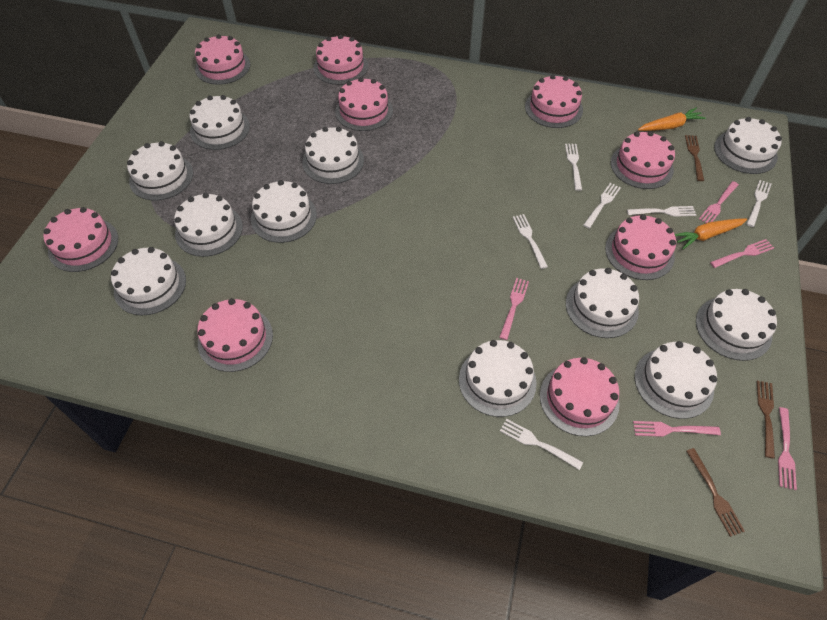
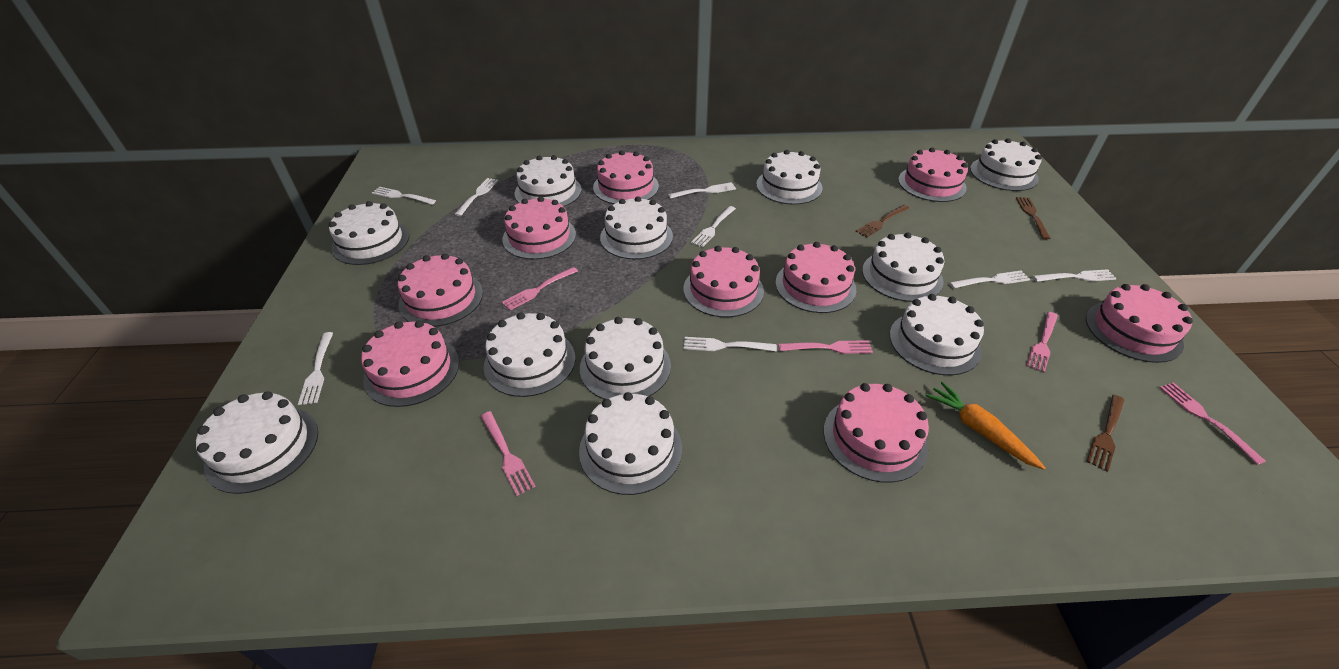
orange carrot: 2 -> 1
white fork: 6 -> 8

